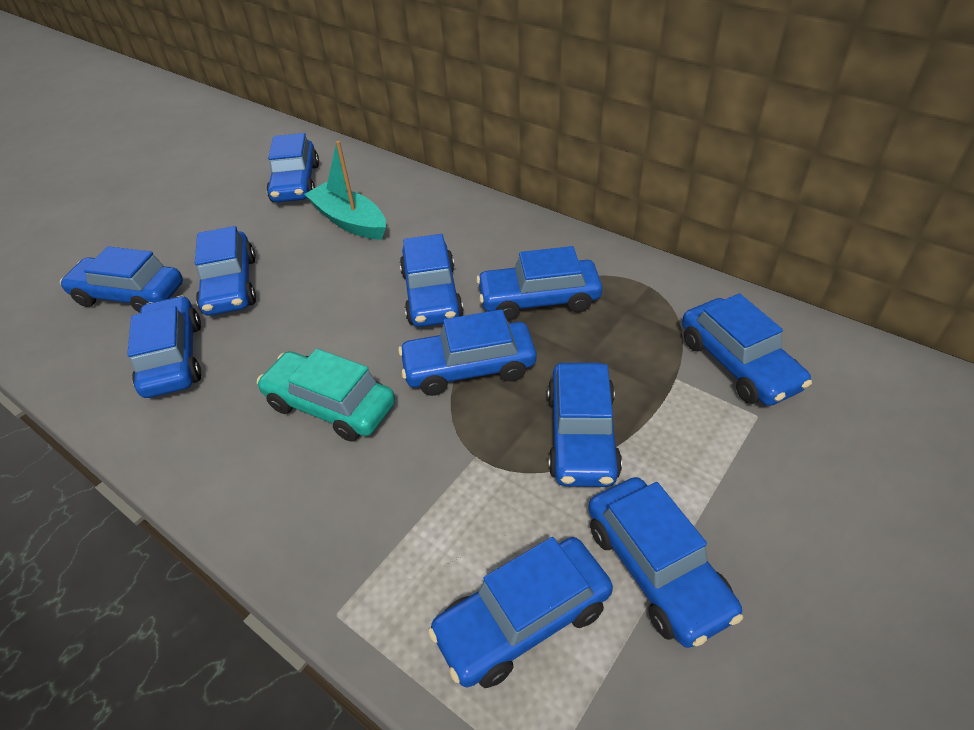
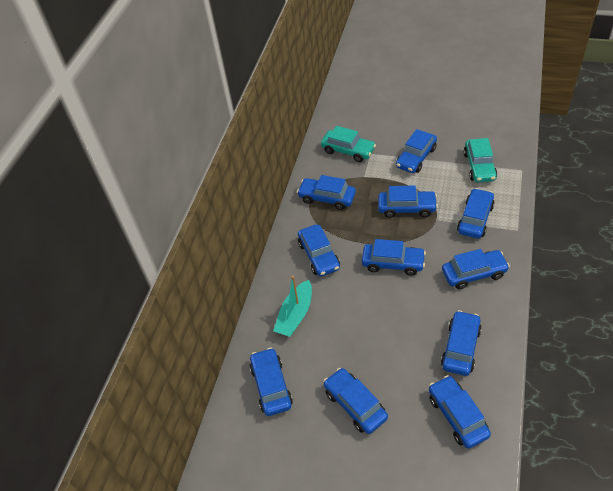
turquoise car: 1 -> 2

